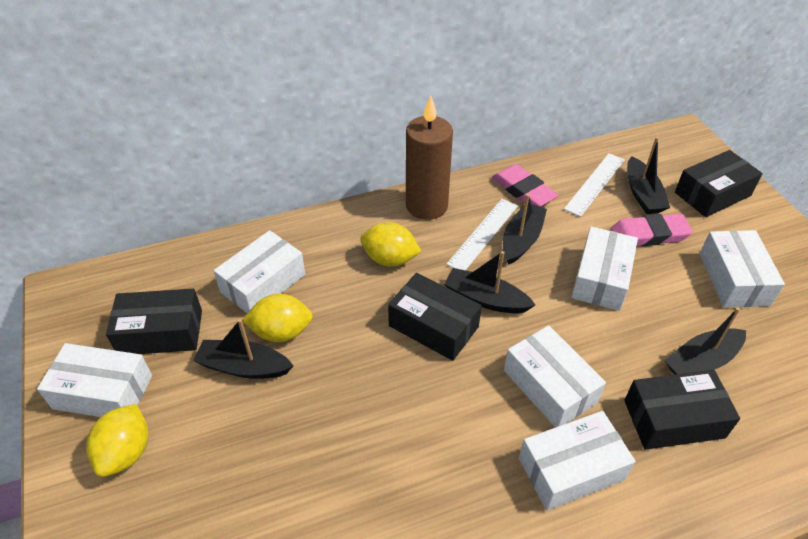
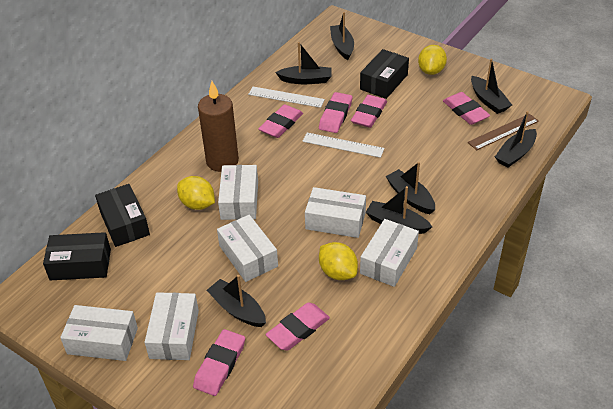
black boat: 5 -> 7
black box: 4 -> 3
brown ruler: 0 -> 1
pink eraser: 2 -> 6

